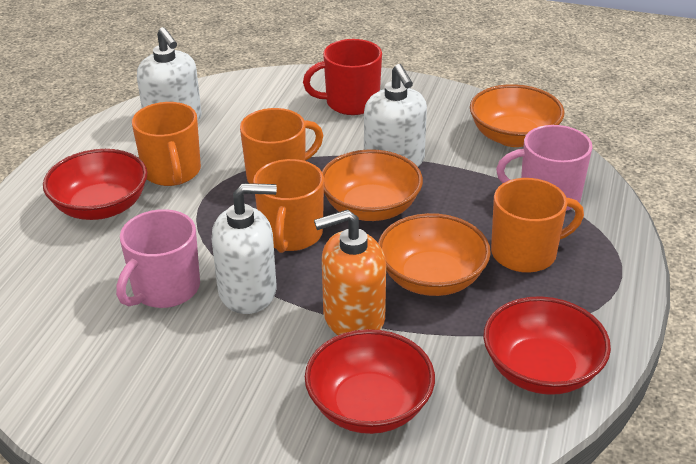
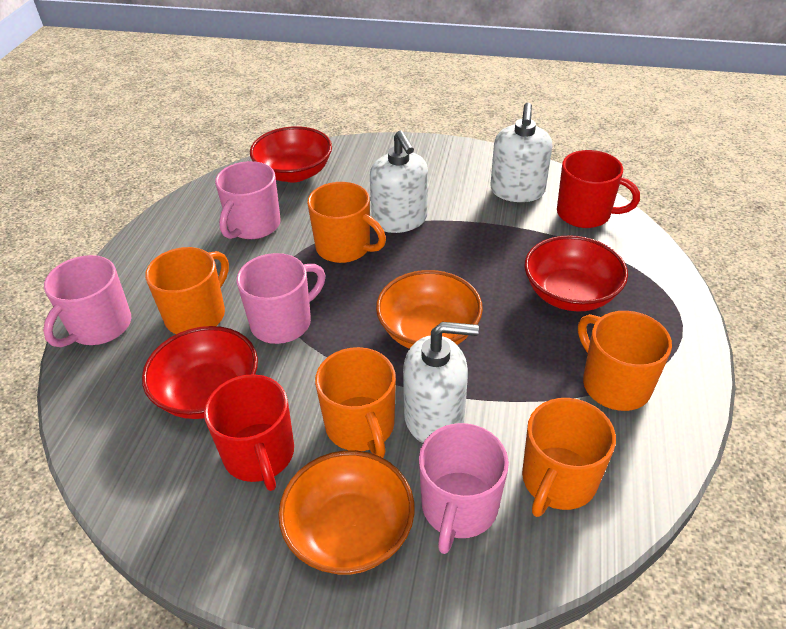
orange bowl: 3 -> 2
orange mug: 4 -> 5
orange soap dispenser: 1 -> 0
pink mug: 2 -> 4
red mug: 1 -> 2

